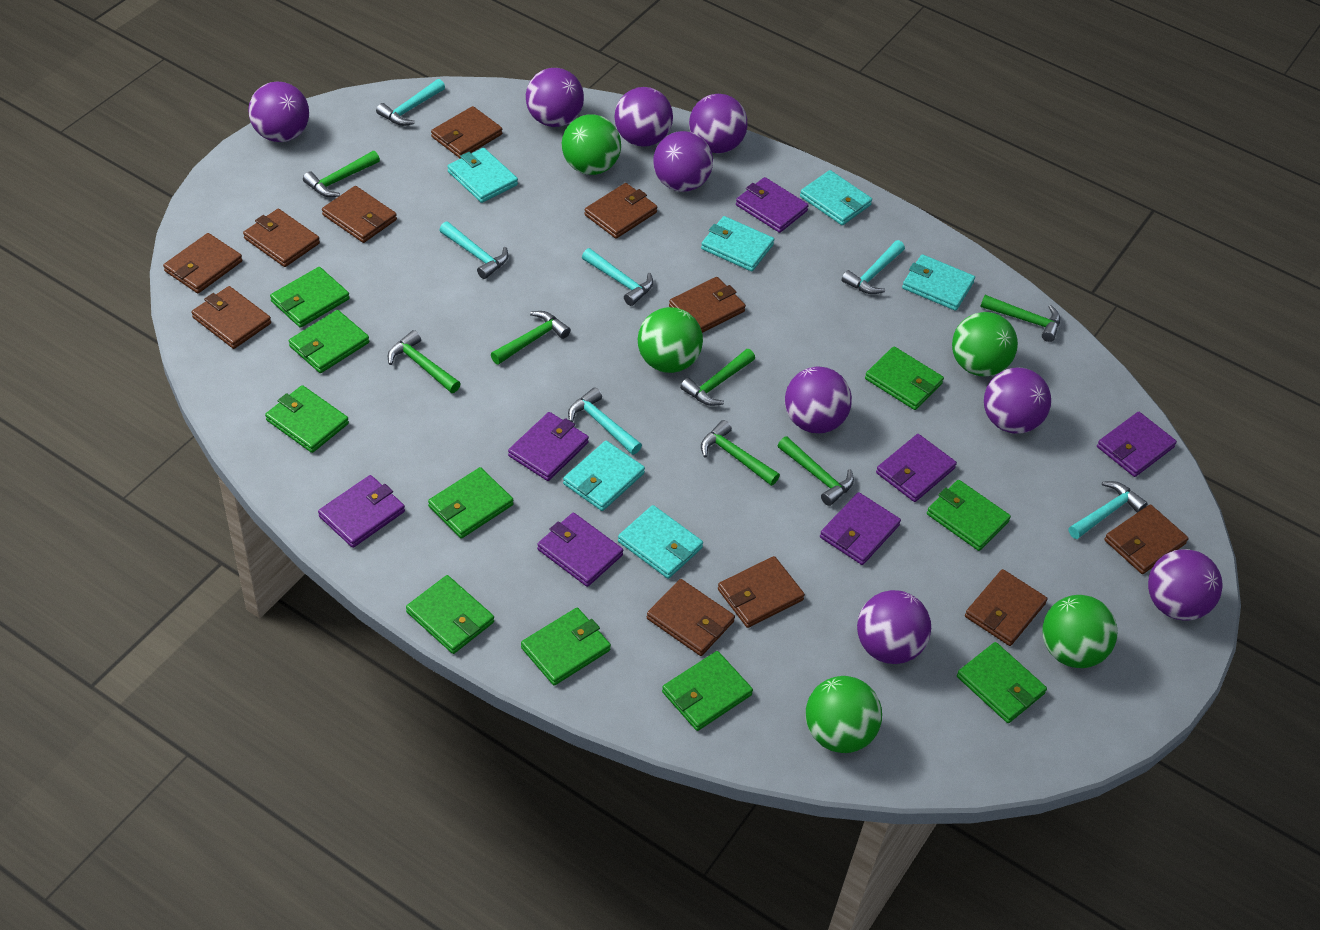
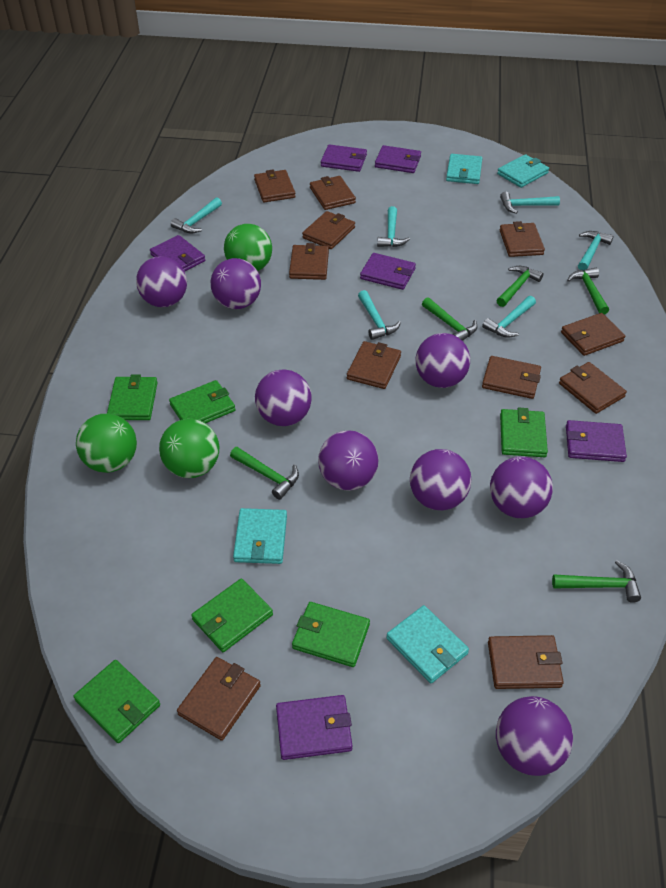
green ball: 5 -> 3
green hammer: 7 -> 5
green wallet: 10 -> 6
purple ball: 9 -> 8
purple wallet: 7 -> 6
turquoise wallet: 6 -> 4

